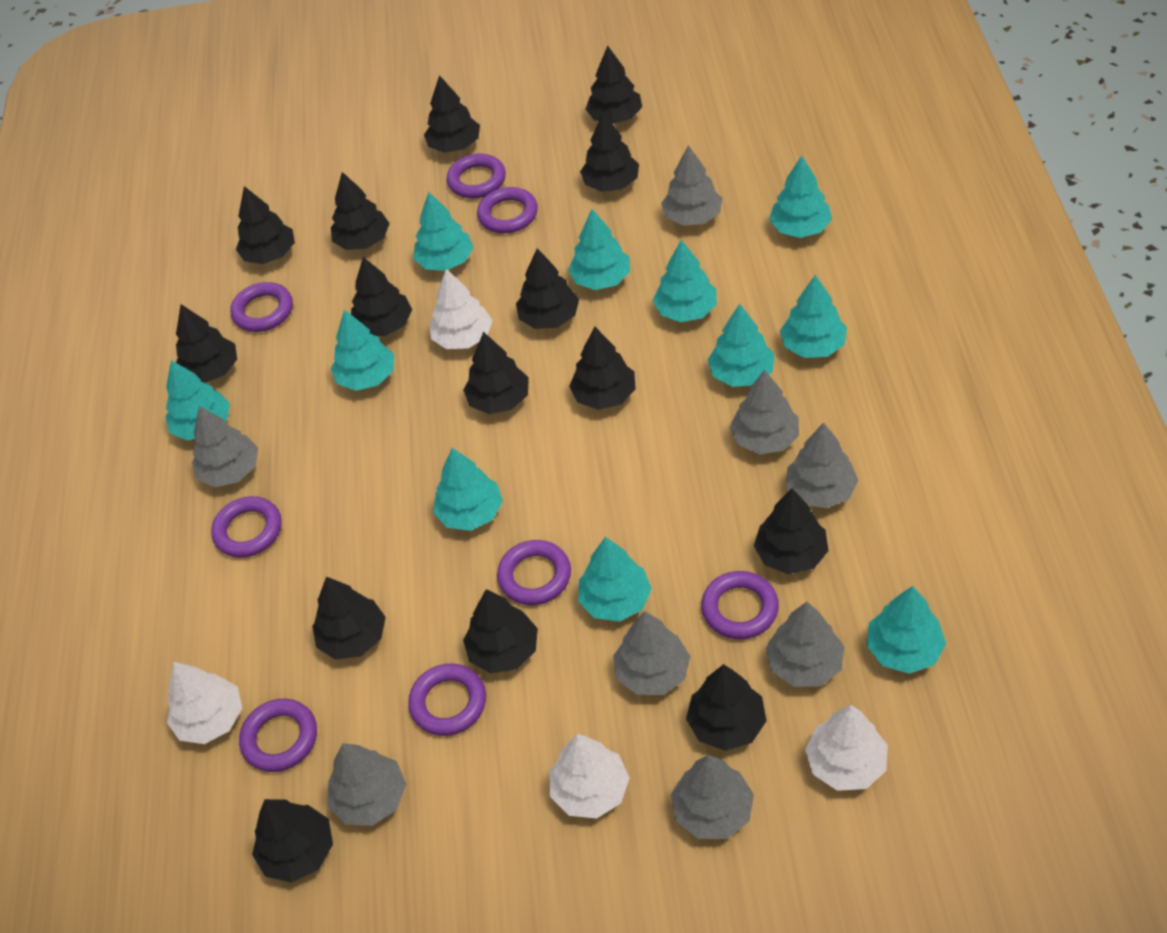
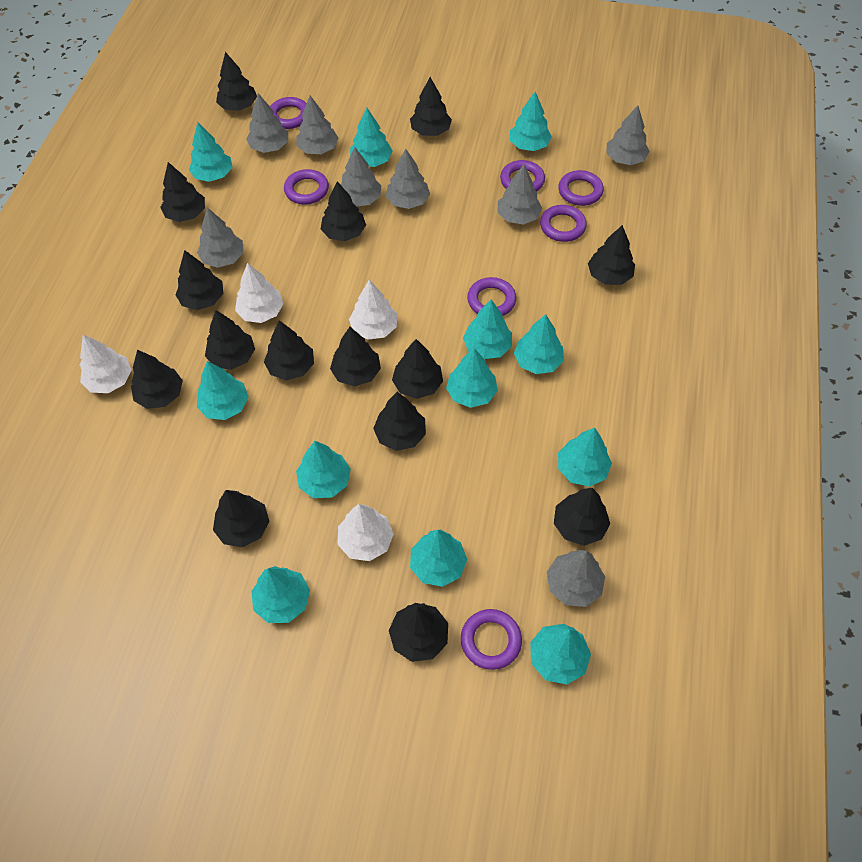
purple ring: 8 -> 7
turquoise tree: 11 -> 12

